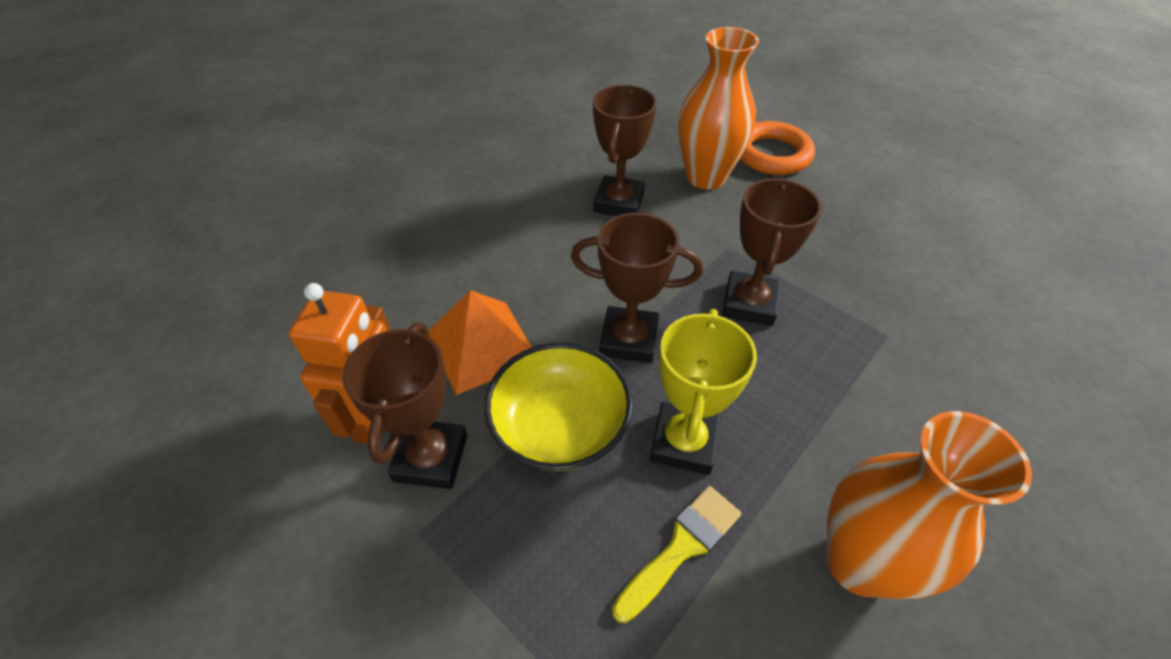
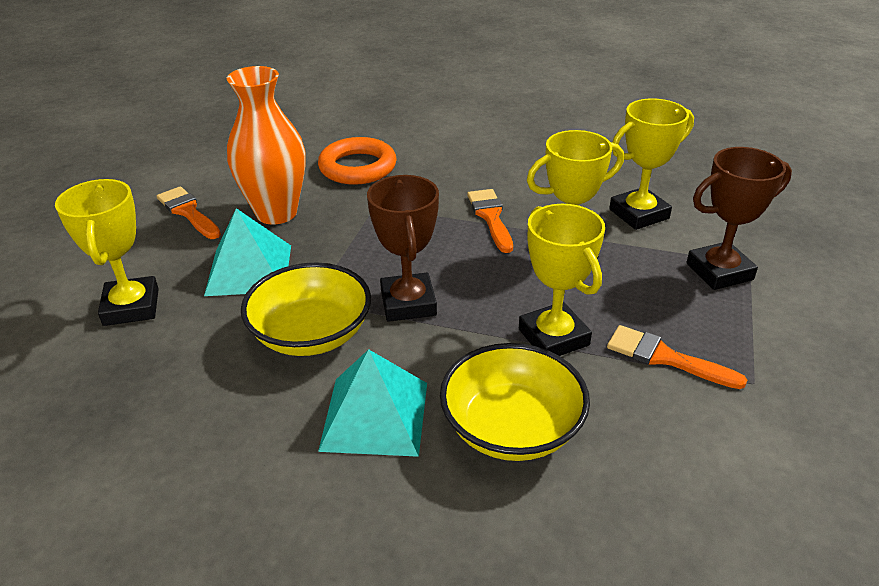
brown trophy: 4 -> 2
orange brush: 0 -> 3
orange pyramid: 1 -> 0
orange robot: 1 -> 0
orange vase: 2 -> 1
turquoise pyramid: 0 -> 2
yellow bowl: 1 -> 2
yellow brush: 1 -> 0
yellow trophy: 1 -> 4

